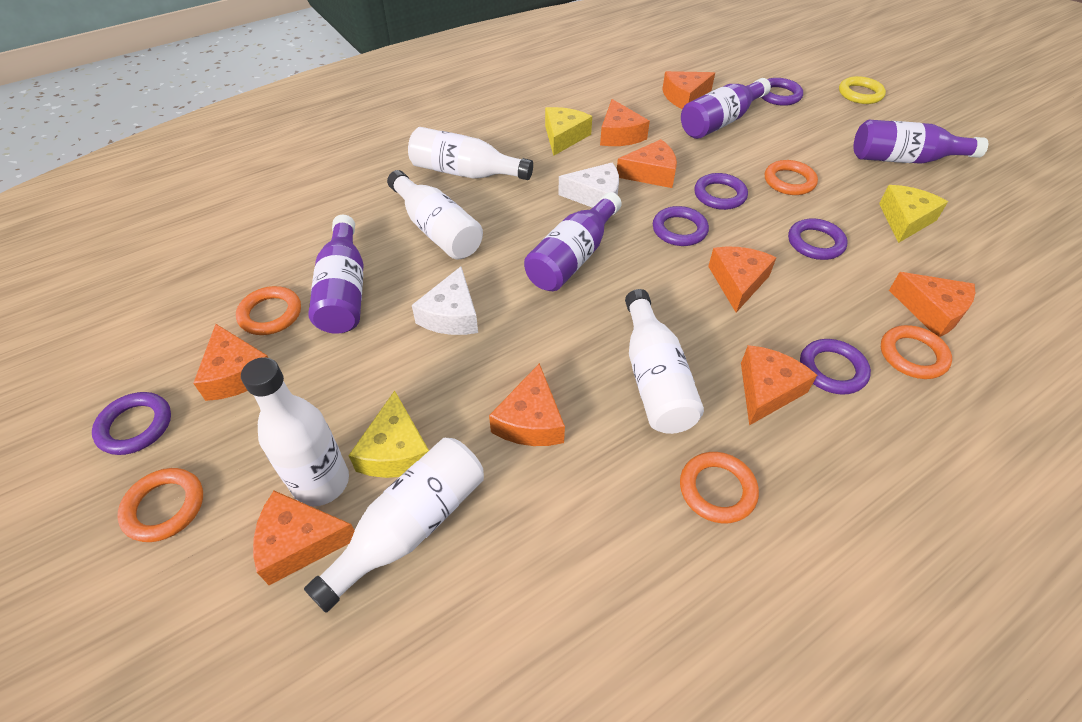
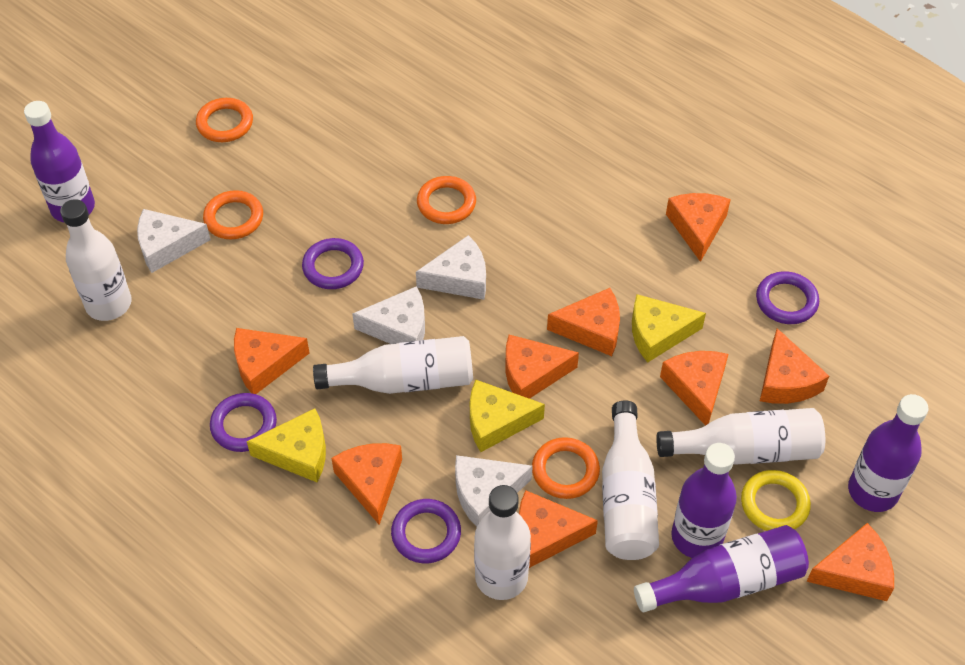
orange ring: 5 -> 4
purple ring: 6 -> 4
white cheese: 2 -> 4

